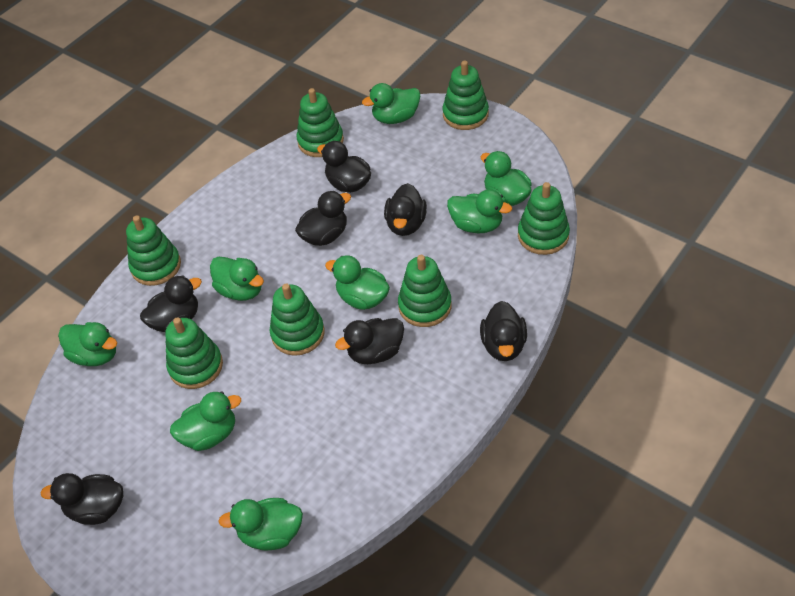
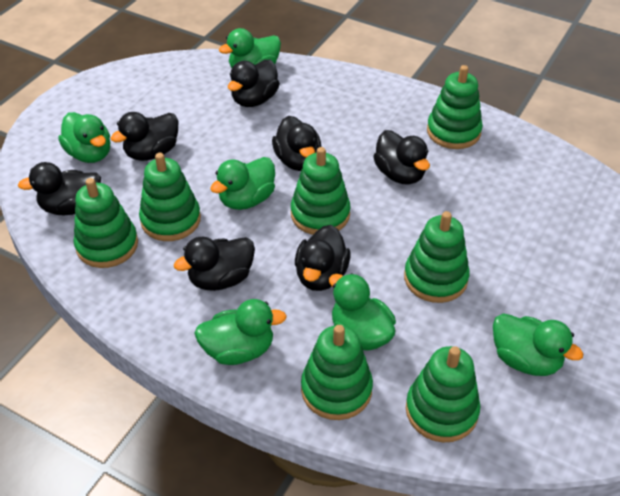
green duck: 8 -> 6

